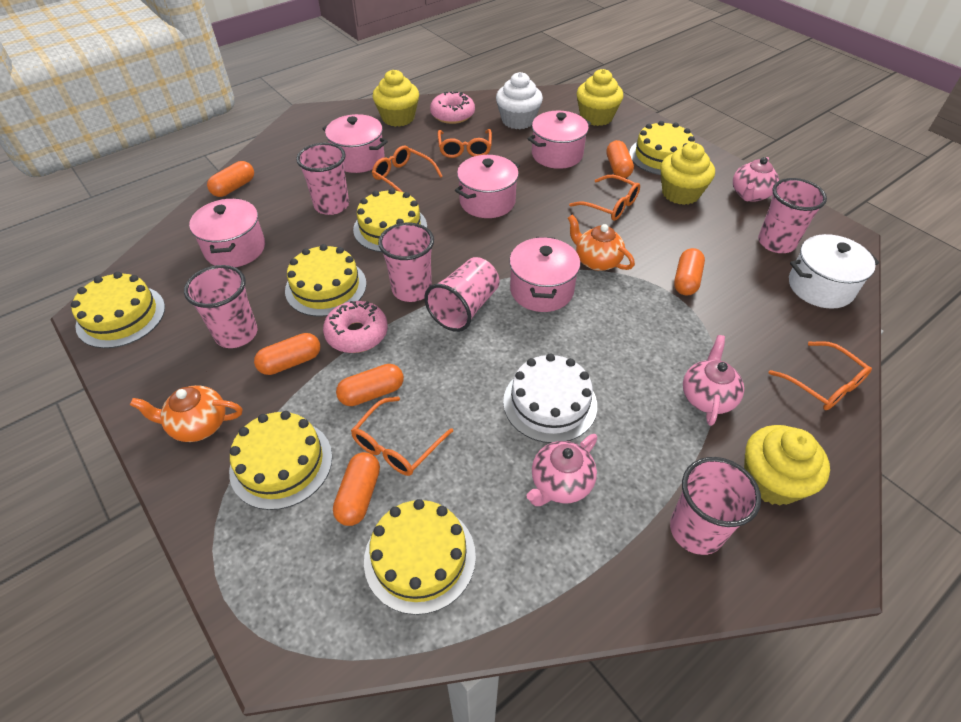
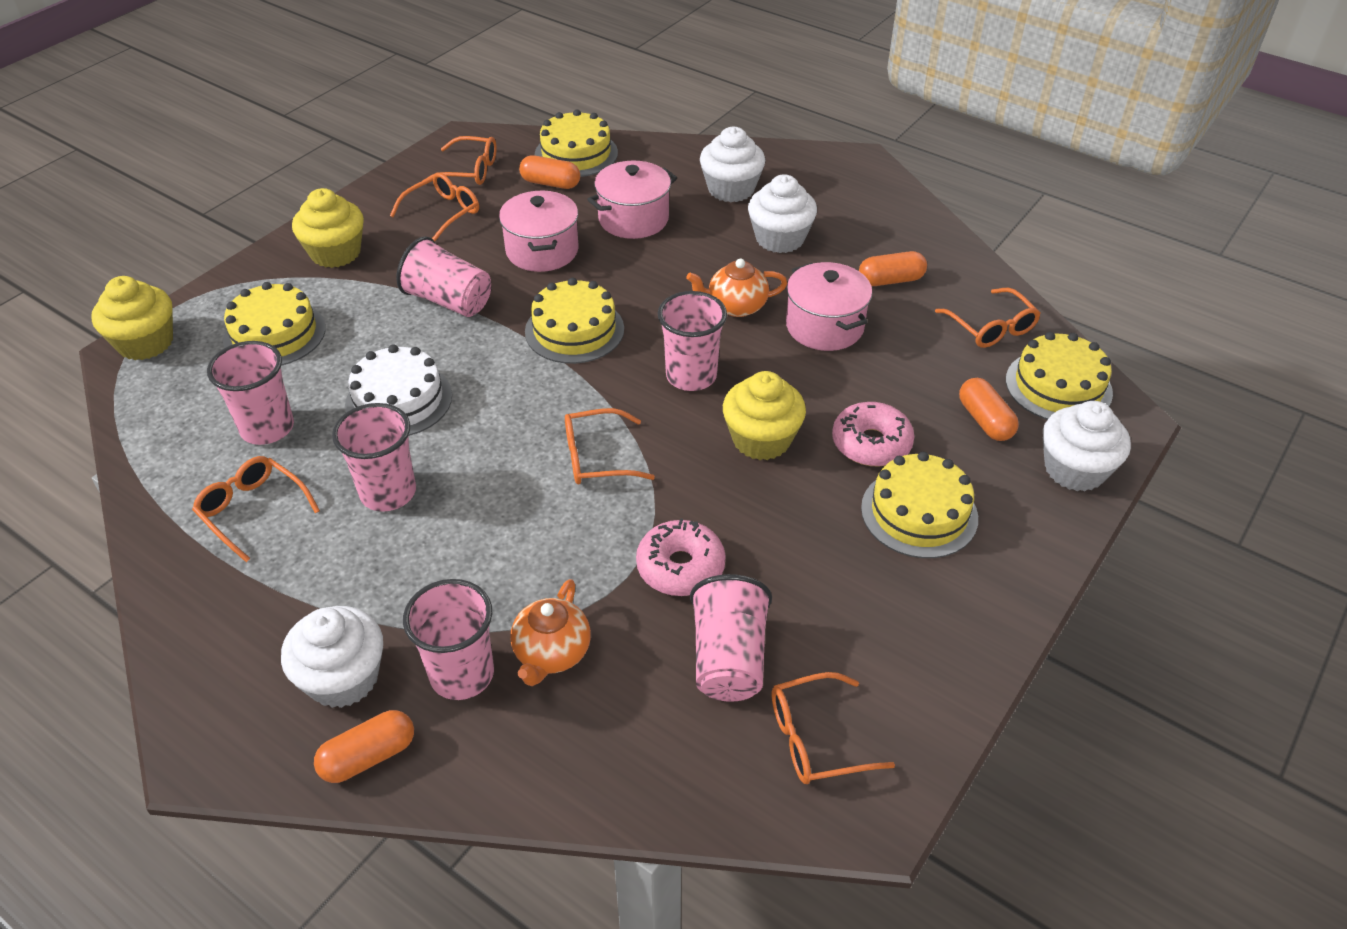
orange capsule: 6 -> 4
orange glasses: 5 -> 6
pink pot: 5 -> 3
pink teapot: 3 -> 0
white cupcake: 1 -> 4
white pot: 1 -> 0
yellow cake: 6 -> 5
yellow cupcake: 4 -> 3

